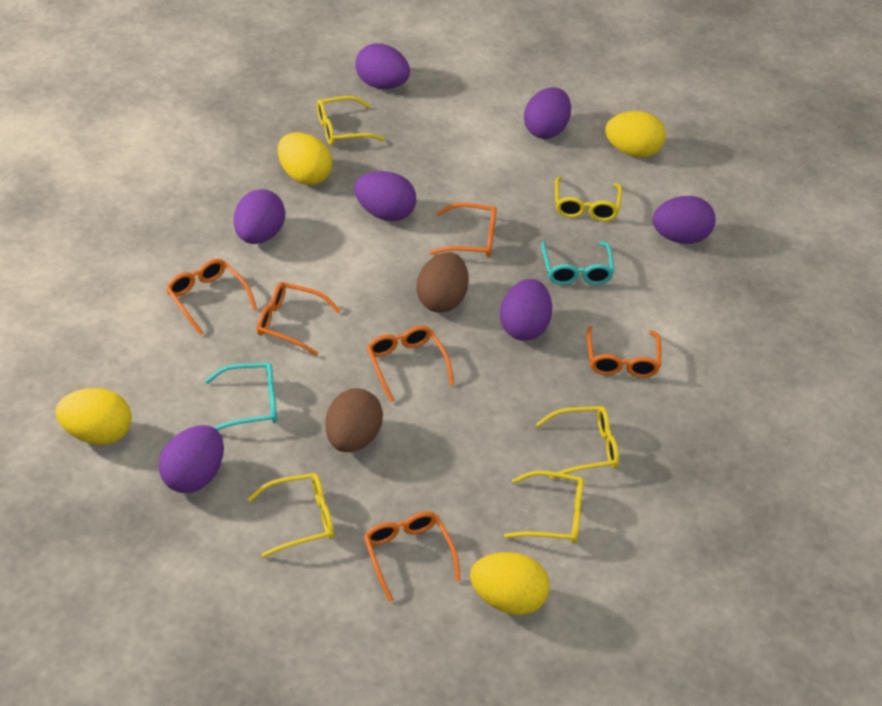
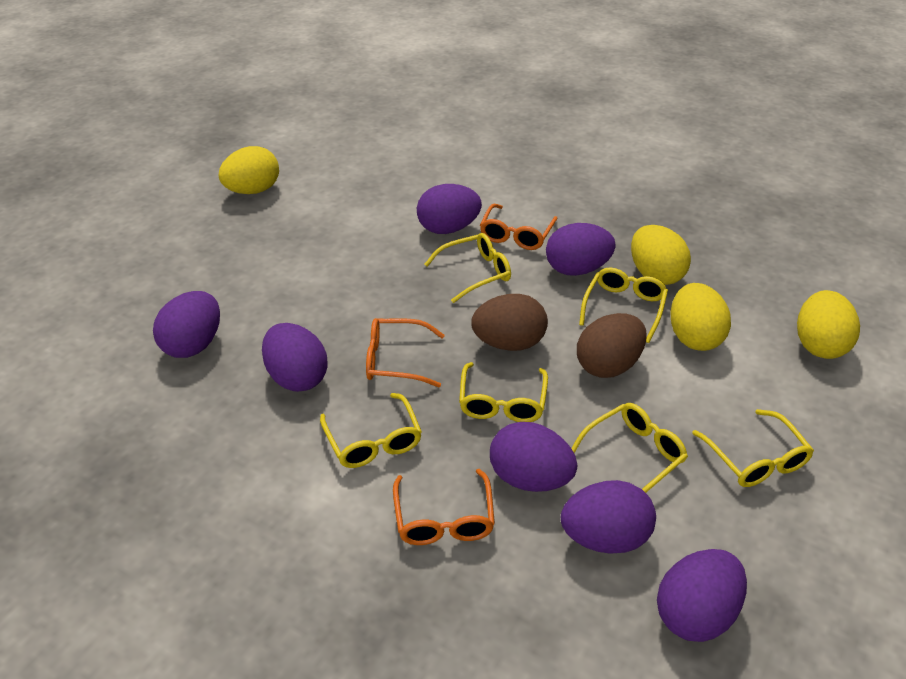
orange glasses: 6 -> 3
turquoise glasses: 2 -> 0
yellow glasses: 5 -> 6

